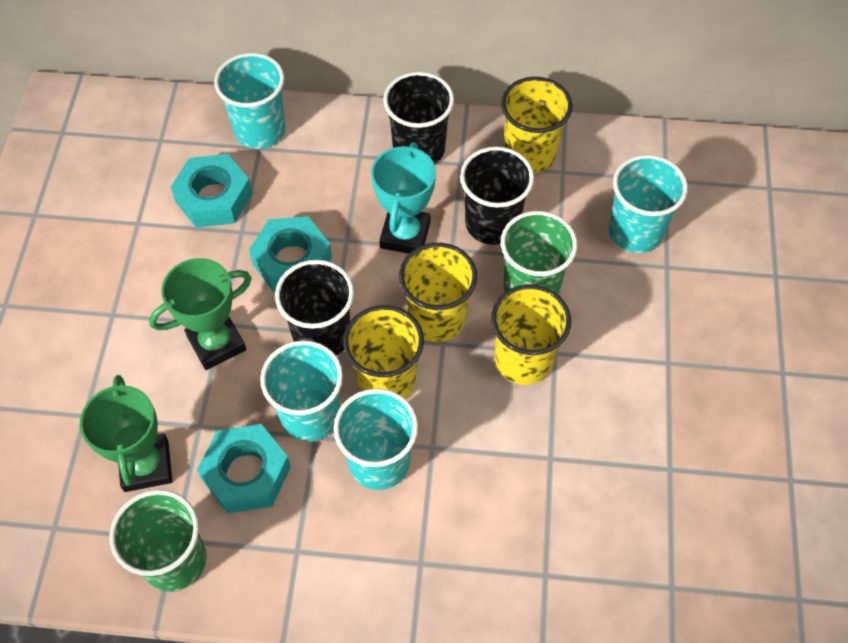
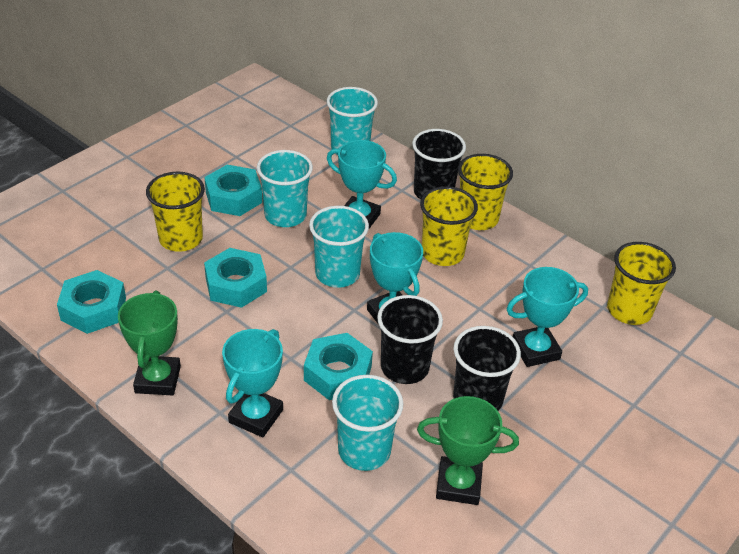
green cup: 2 -> 0
turquoise nut: 3 -> 4
turquoise trophy: 1 -> 4

